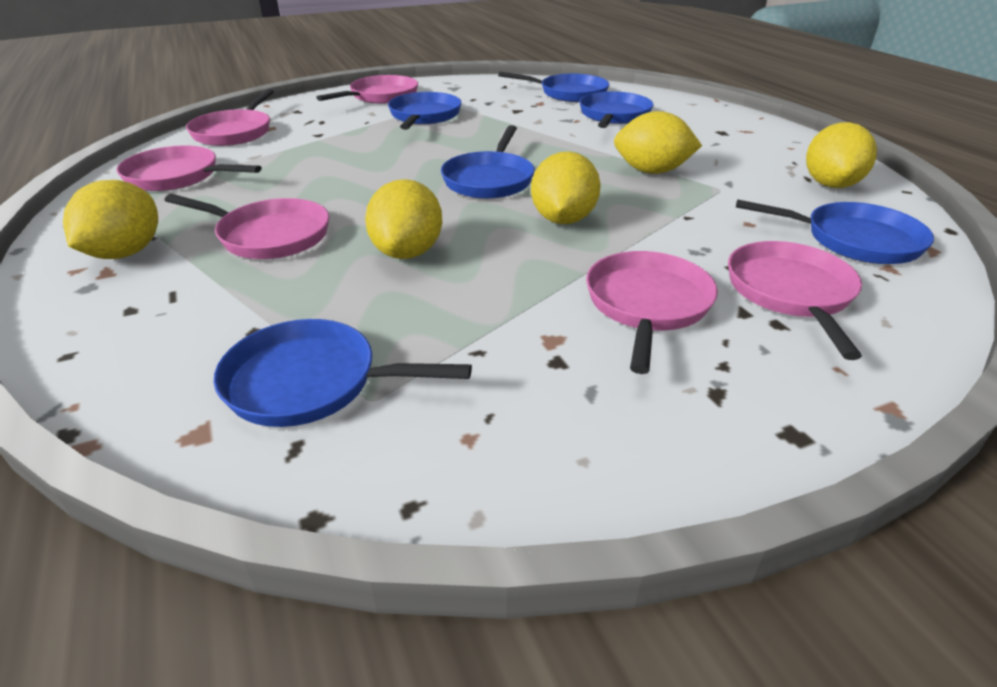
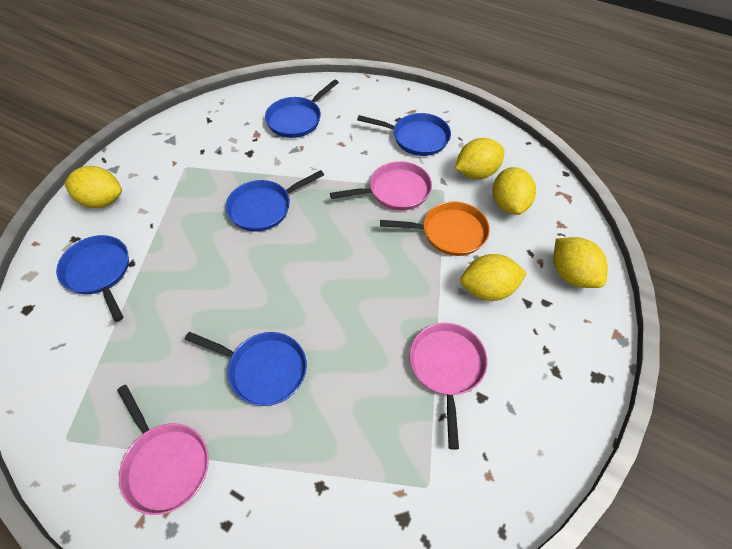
blue pan: 6 -> 5
orange pan: 0 -> 1
pink pan: 6 -> 3

